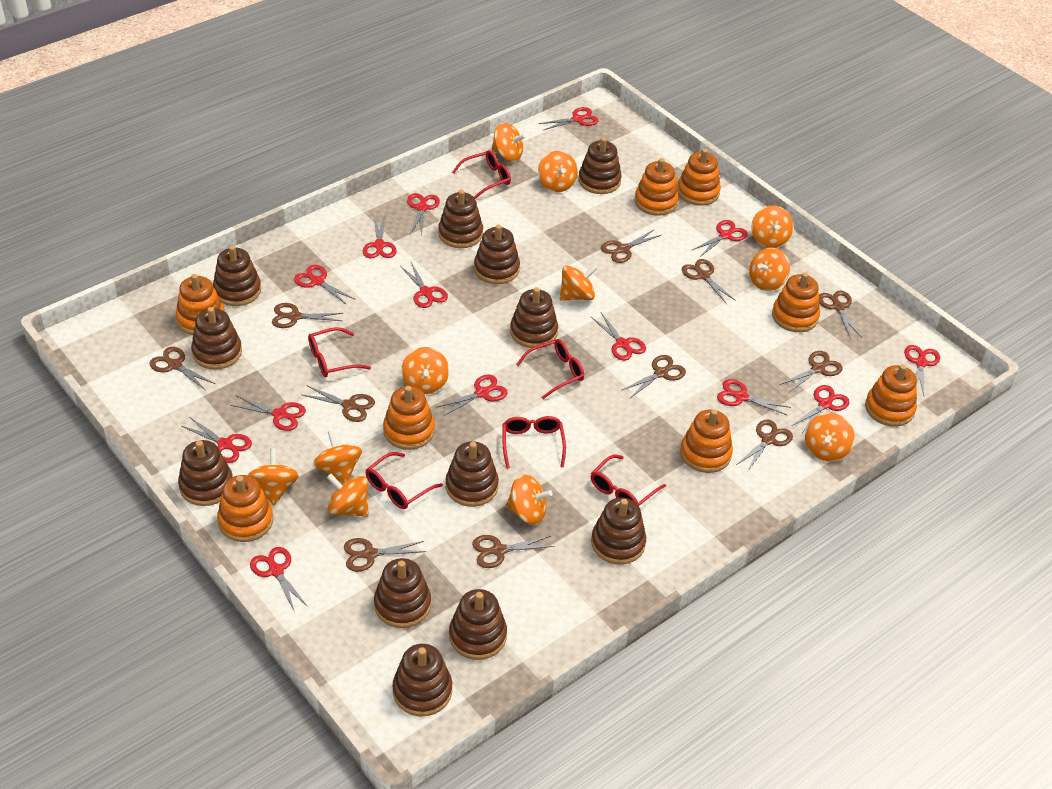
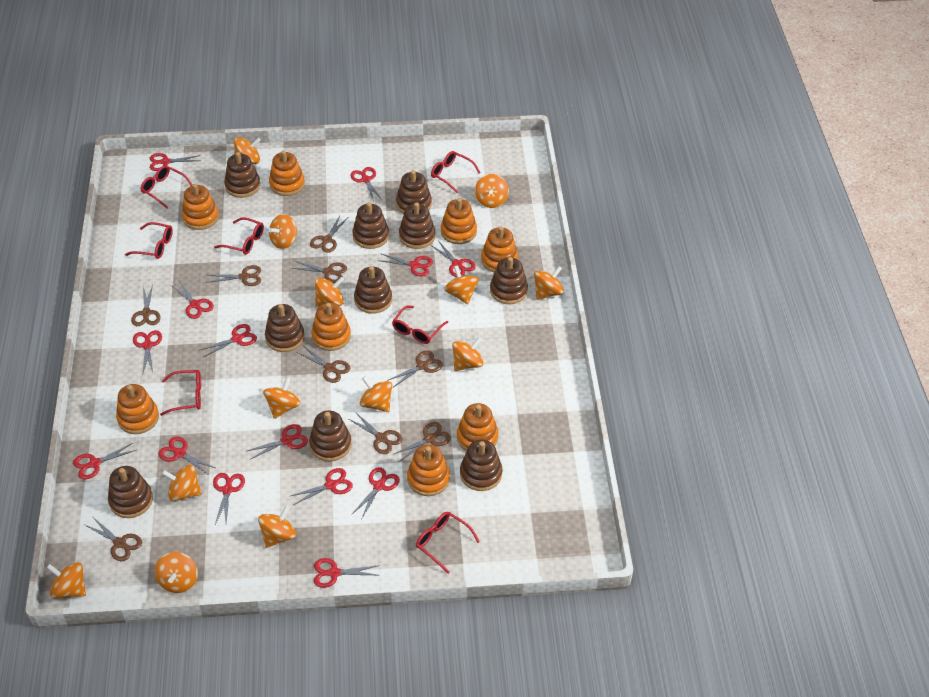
brown scissors: 11 -> 9
brown stacking toy: 12 -> 10
orange spinning top: 11 -> 13
red glasses: 6 -> 7

